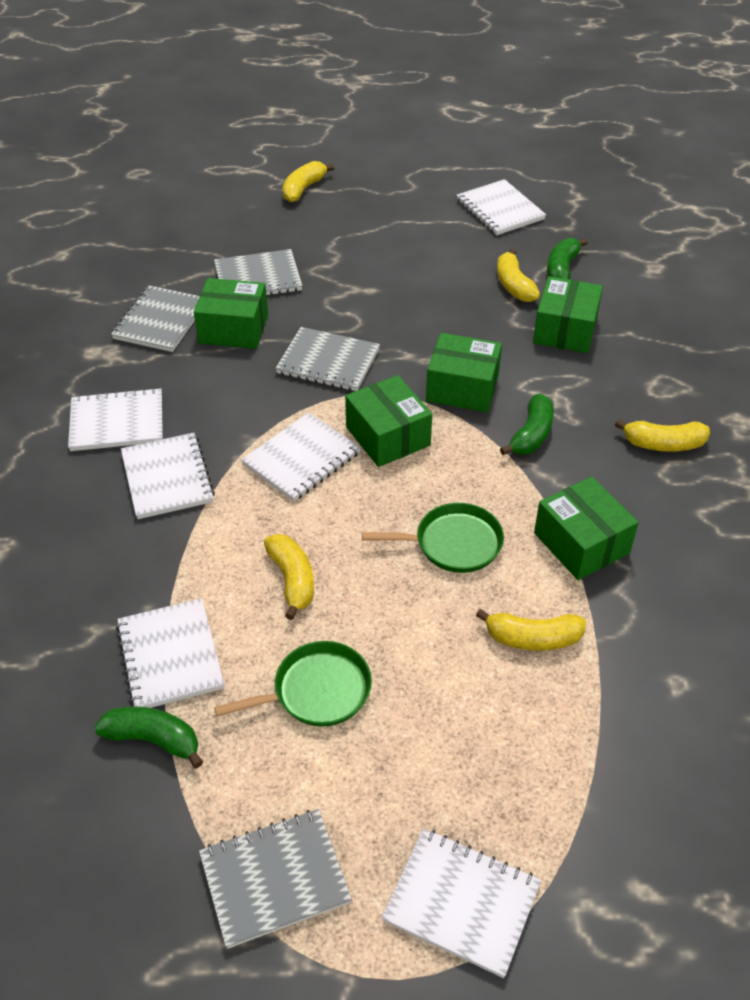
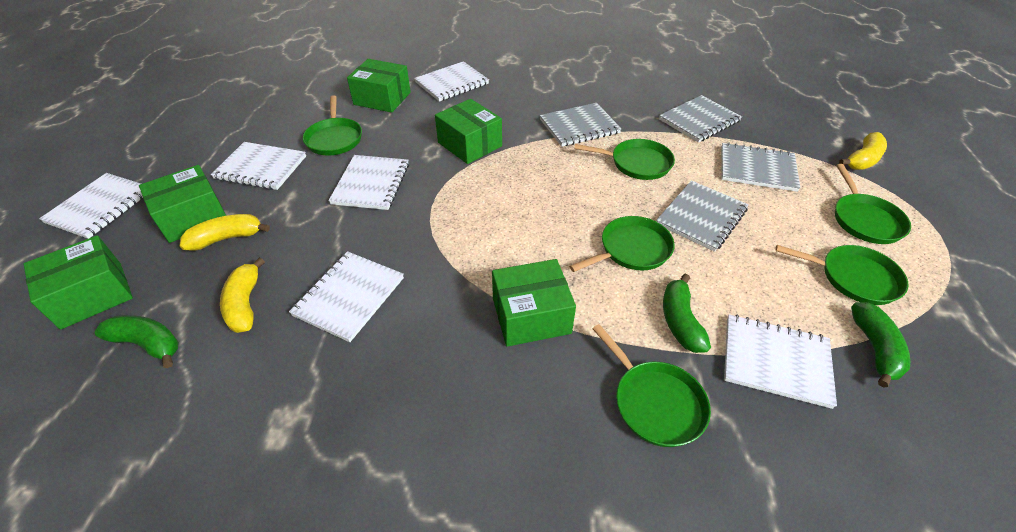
green pan: 2 -> 6
yellow banana: 5 -> 3

